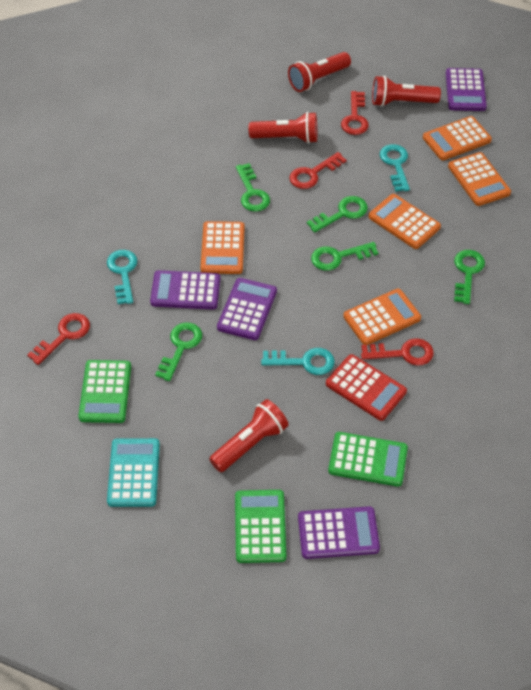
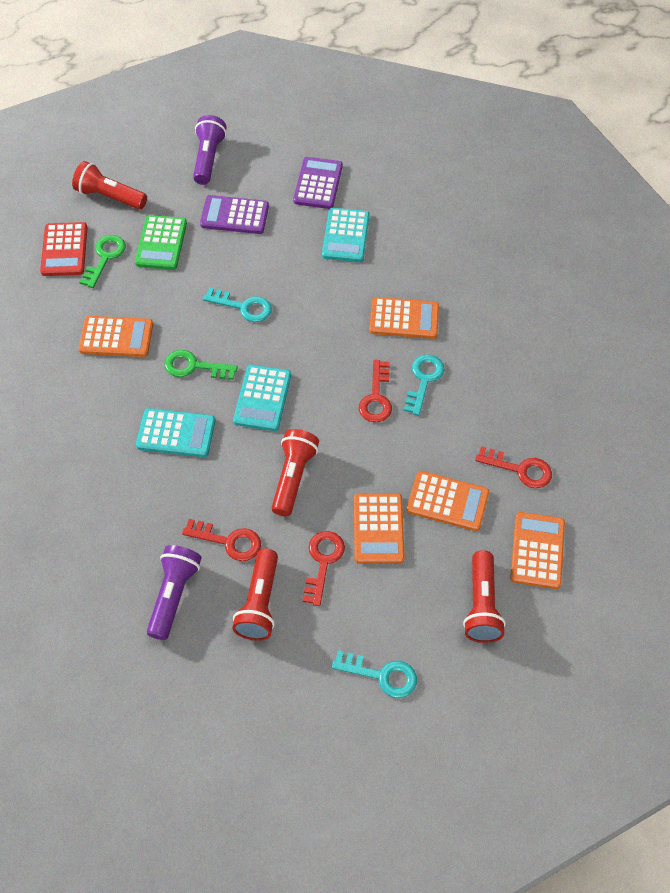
green calculator: 3 -> 1
green key: 5 -> 2
purple calculator: 4 -> 2
purple flashlight: 0 -> 2
turquoise calculator: 1 -> 3

